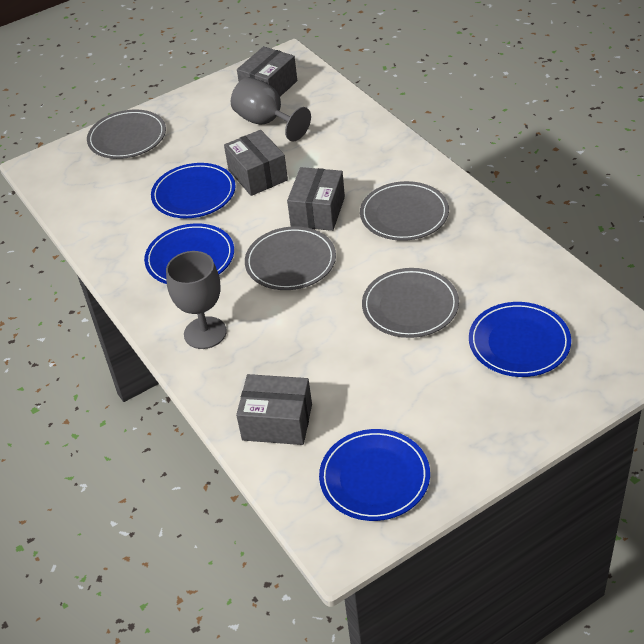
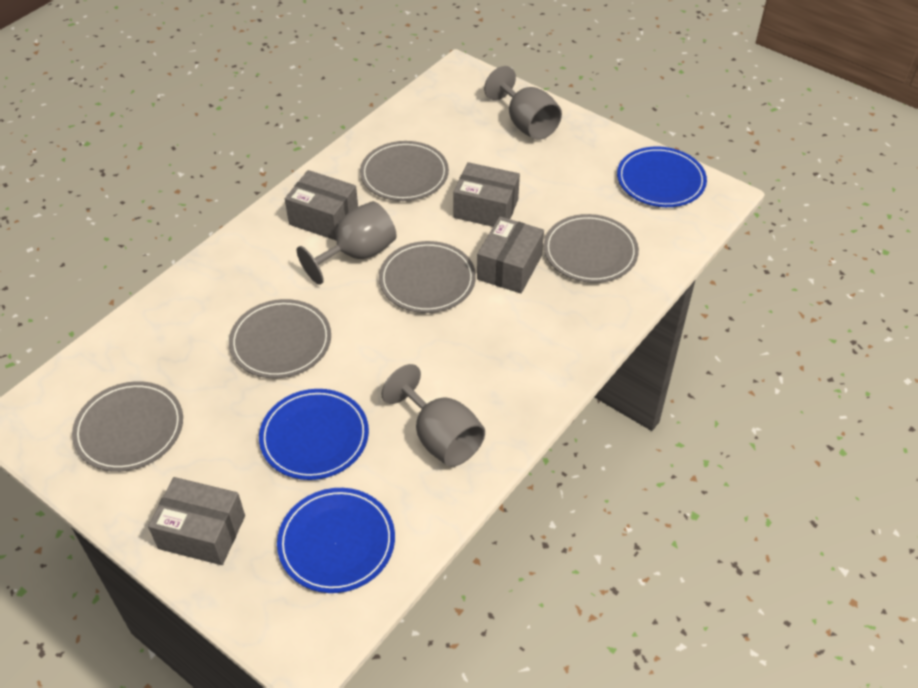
blue plate: 4 -> 3
grey goblet: 2 -> 3
grey plate: 4 -> 5

